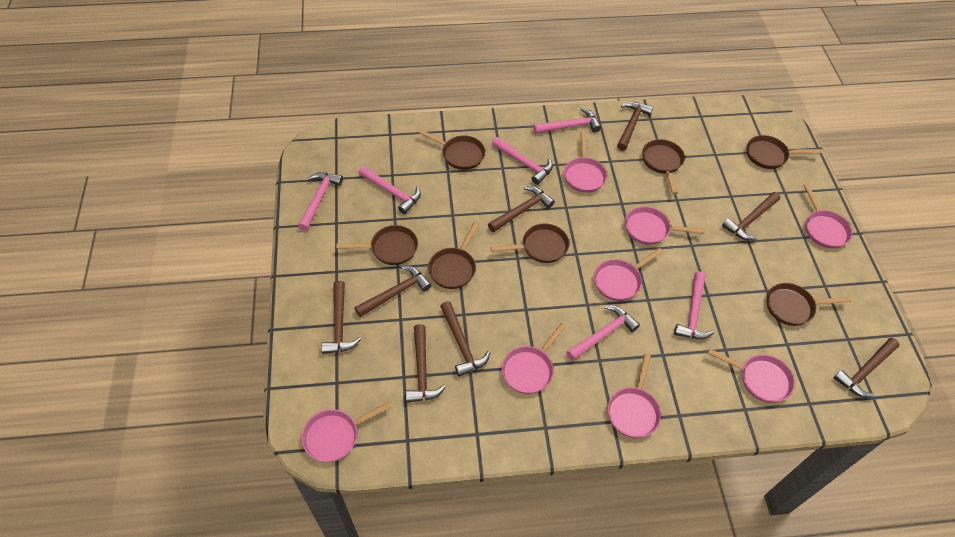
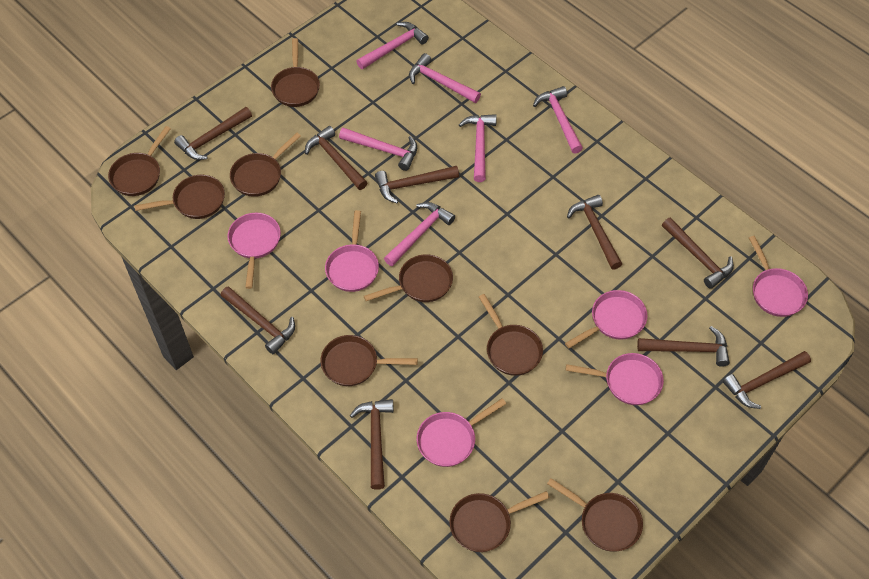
brown hammer: 8 -> 9
brown pan: 7 -> 9
pink pan: 8 -> 6

